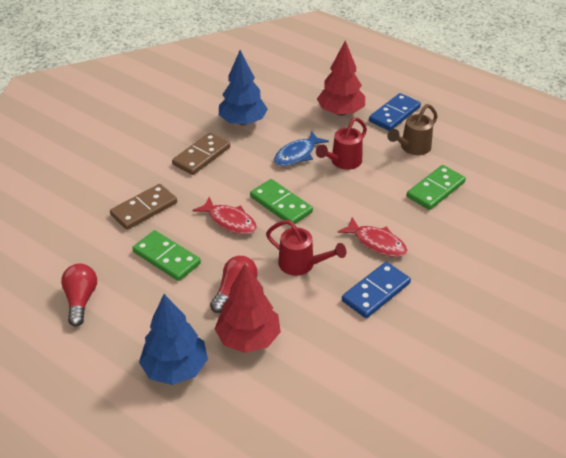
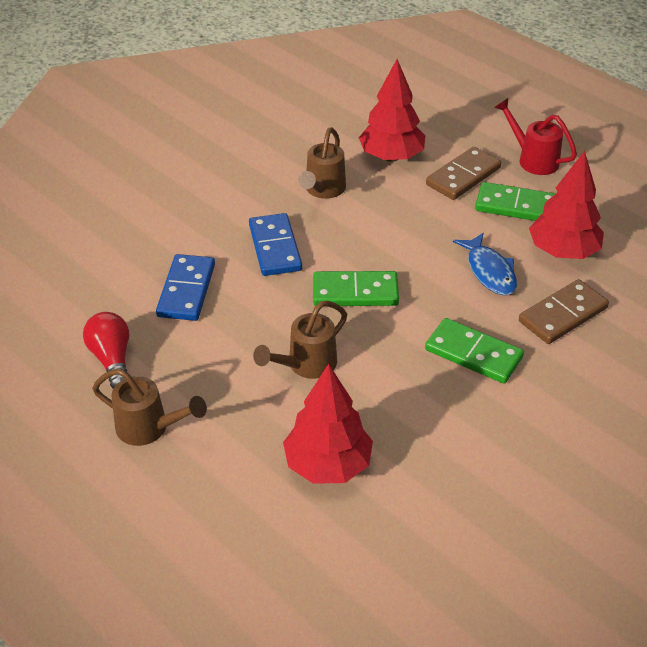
blue tree: 2 -> 0
brown watering can: 1 -> 3
red fish: 2 -> 0
red light bulb: 2 -> 1
red tree: 2 -> 3
red watering can: 2 -> 1

